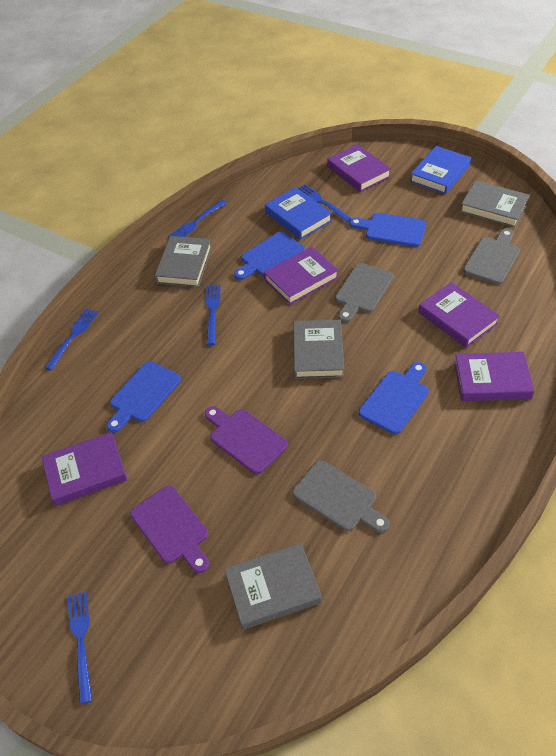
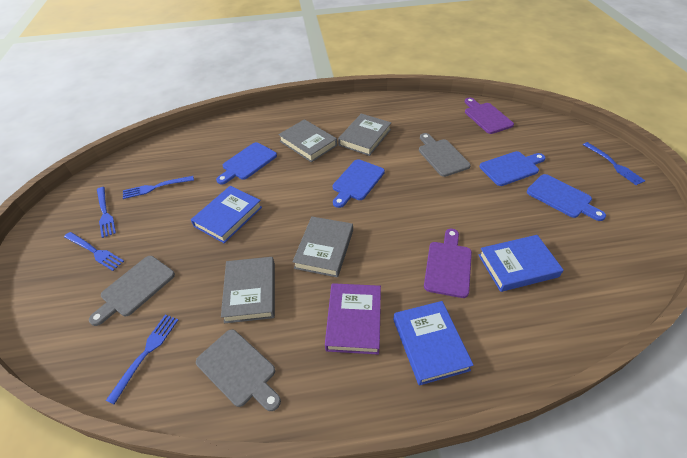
blue book: 2 -> 3
purple book: 5 -> 1

